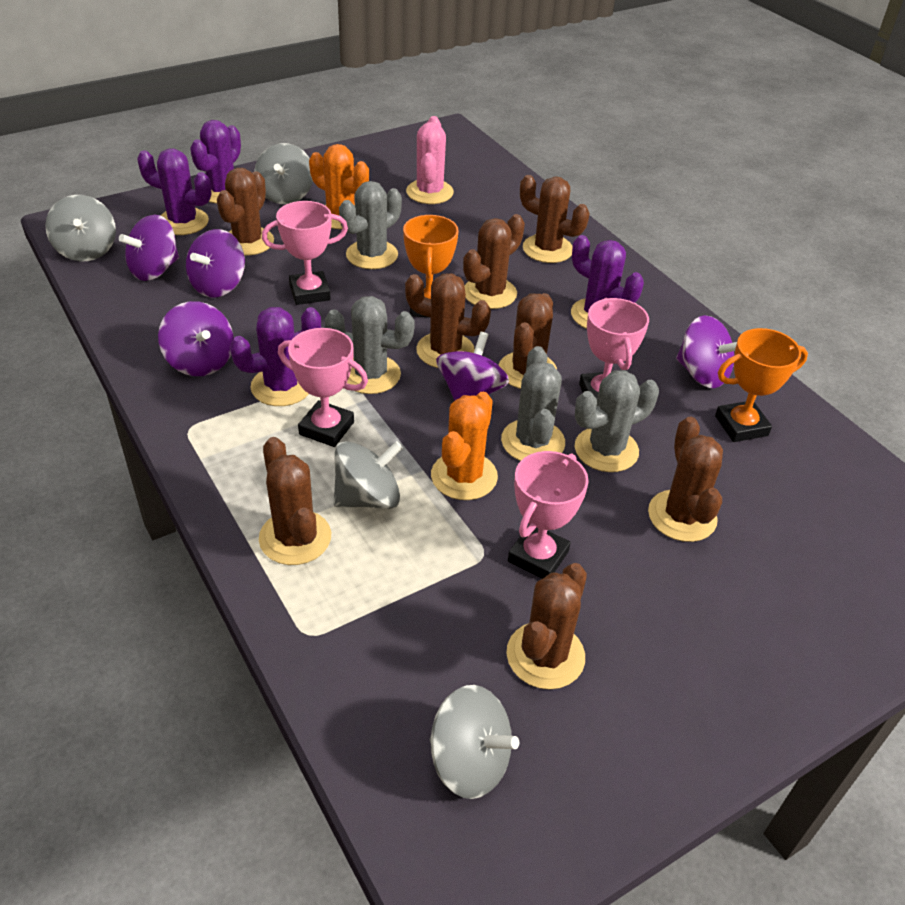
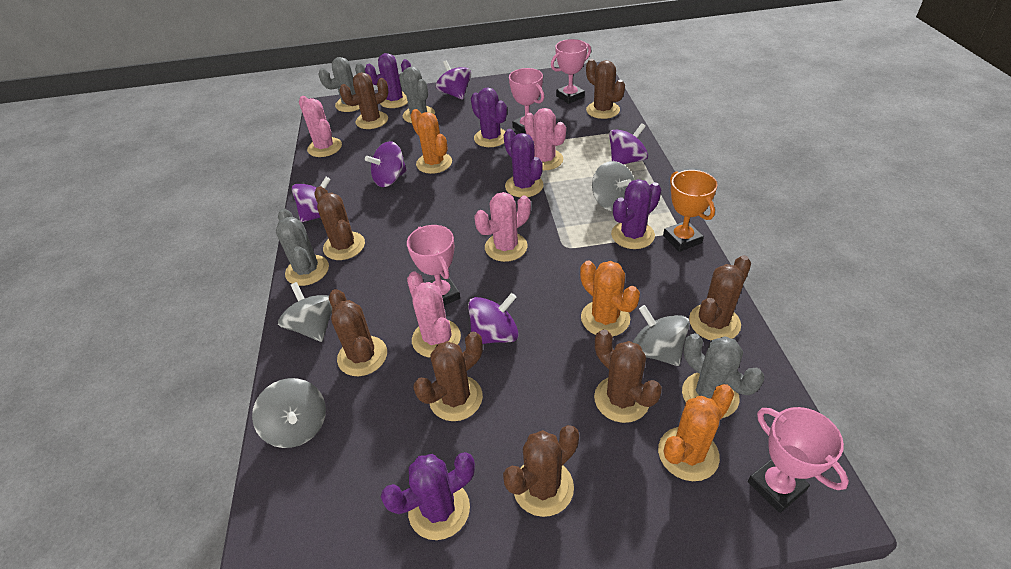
orange cactus: 2 -> 3
orange trophy: 2 -> 1
pink cactus: 1 -> 4
purple cactus: 4 -> 5

